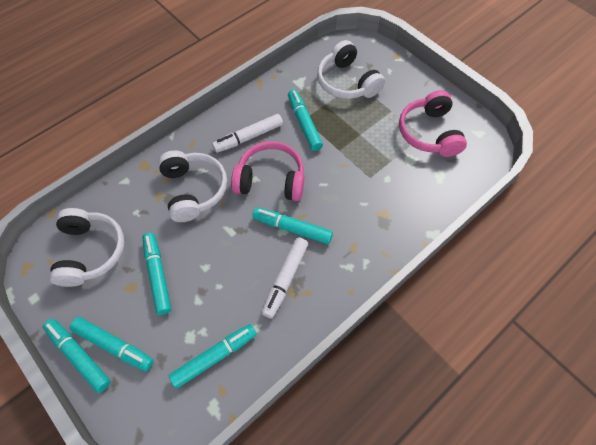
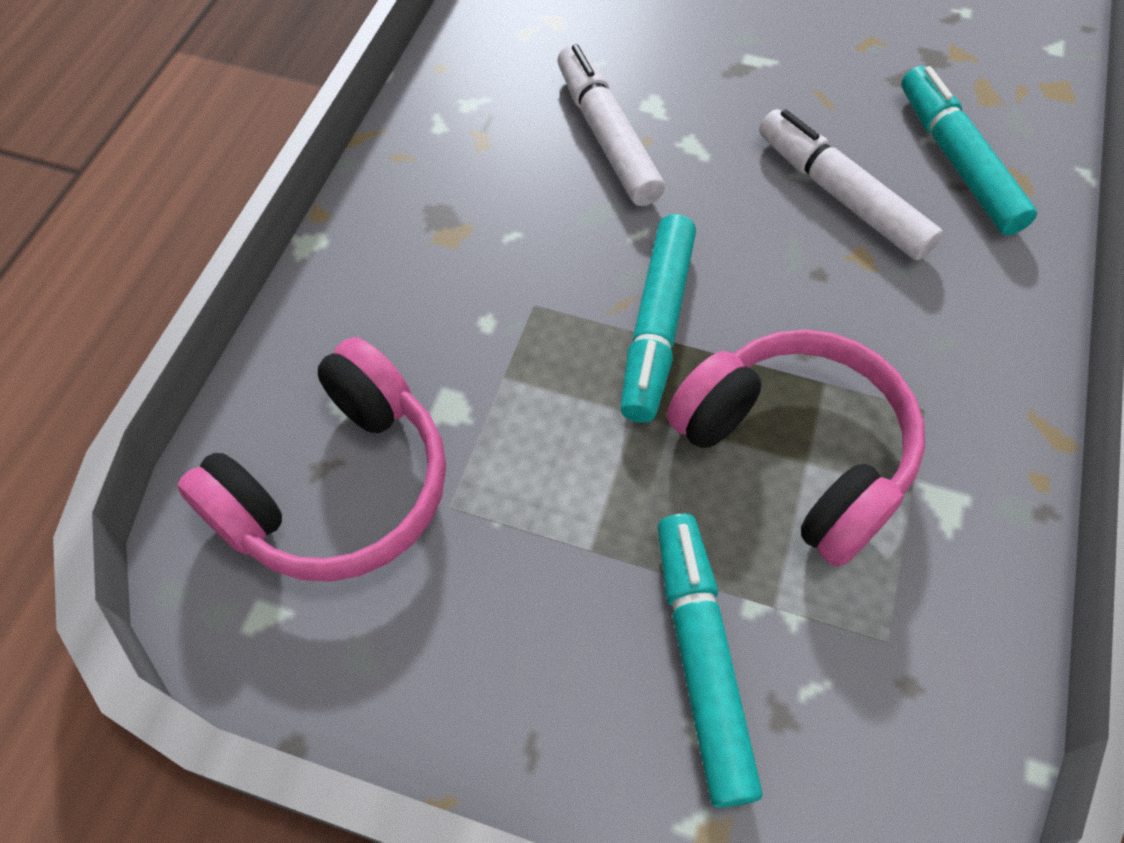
turquoise marker: 6 -> 3
white headphones: 3 -> 0

